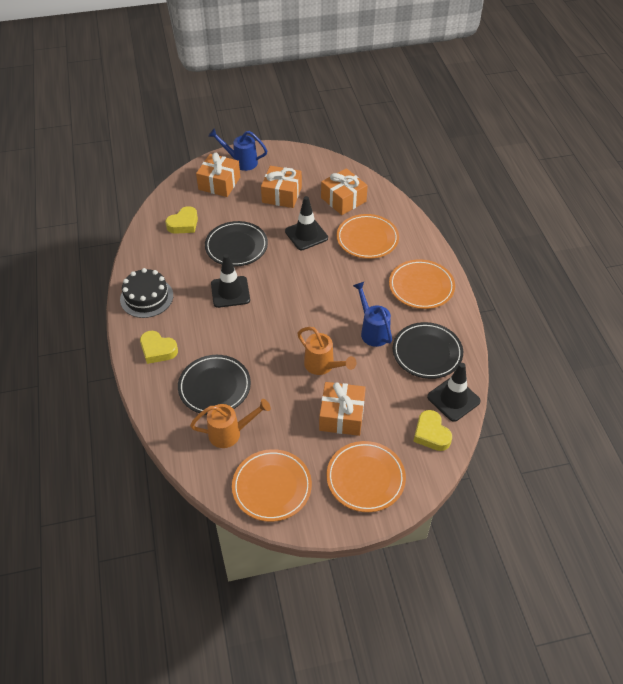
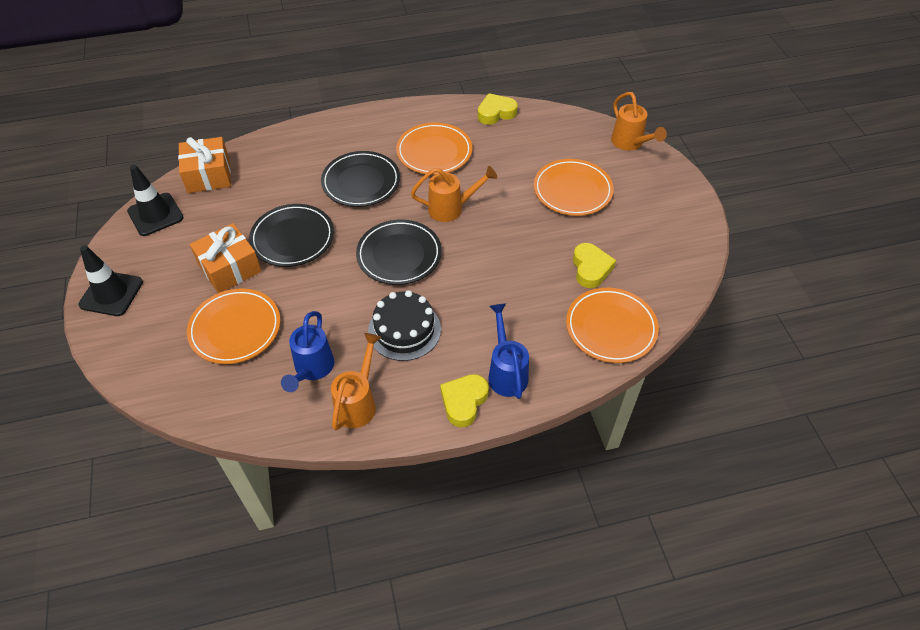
black traffic cone: 3 -> 2
orange gift: 4 -> 2
orange watering can: 2 -> 3

